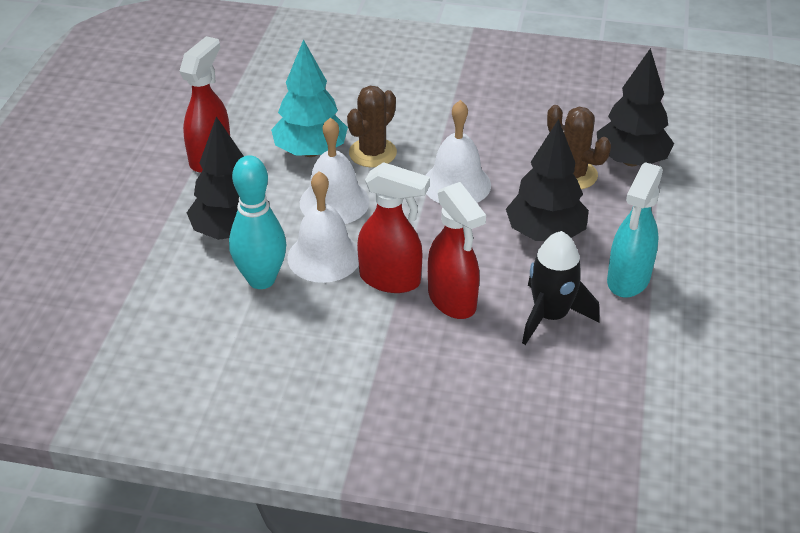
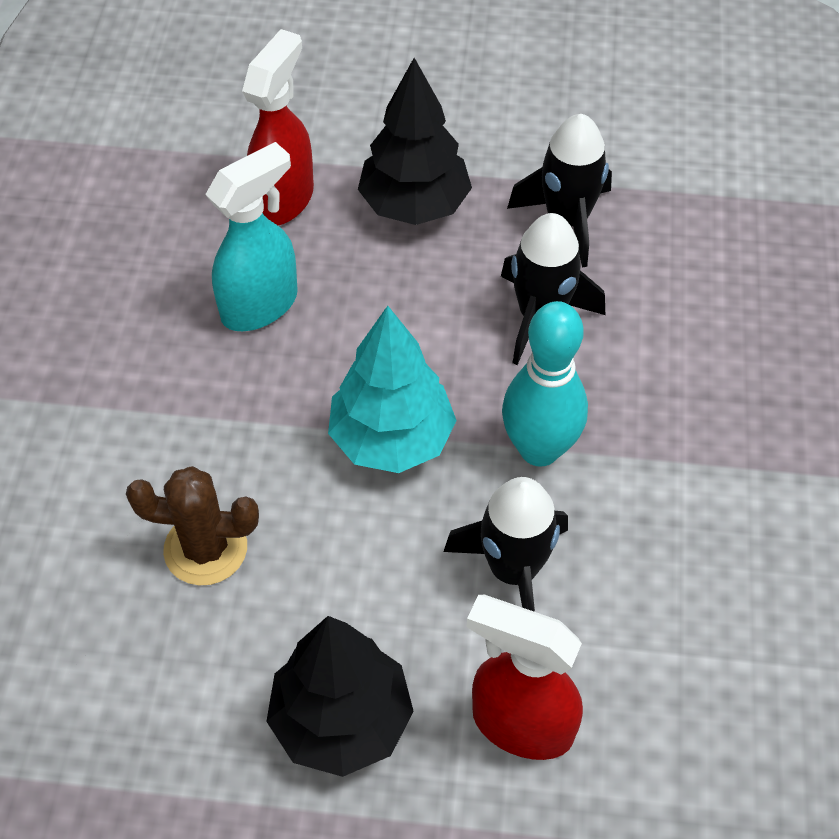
black rocket: 1 -> 3
black tree: 3 -> 2
brown cactus: 2 -> 1
red spray bottle: 3 -> 2
white bell: 3 -> 0

